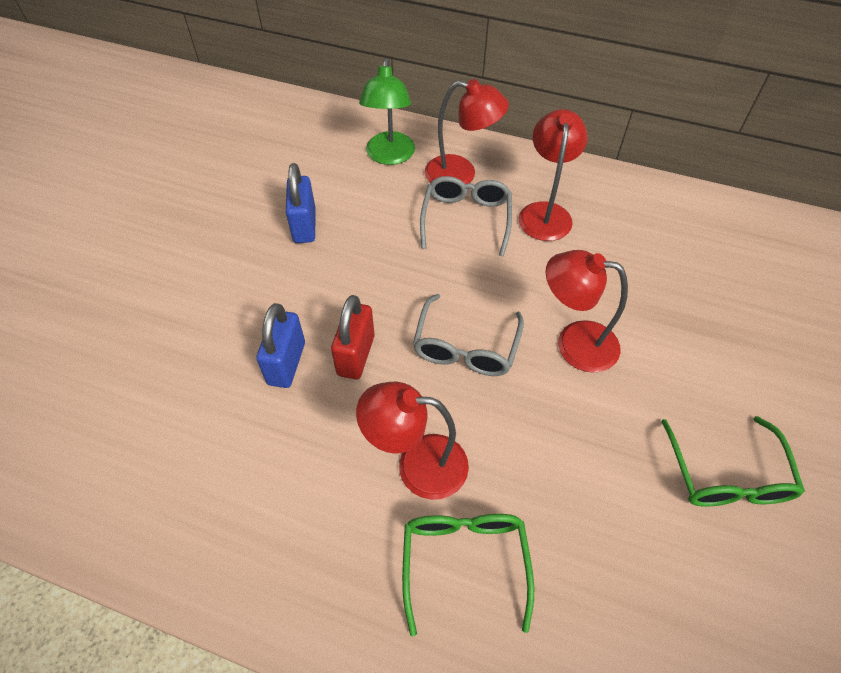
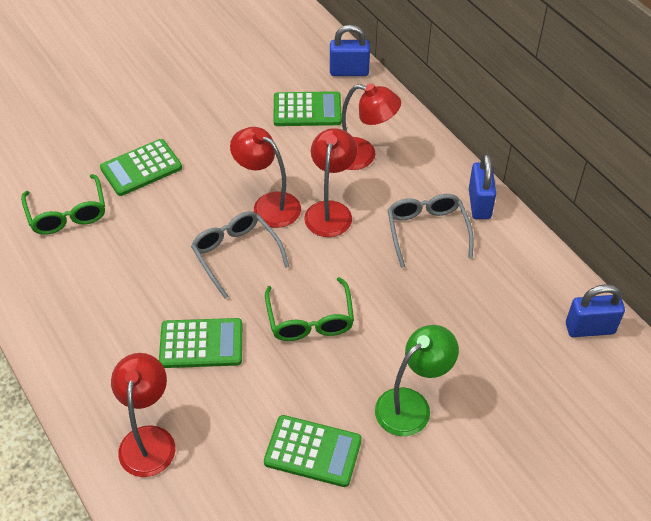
blue padlock: 2 -> 3
green calculator: 0 -> 4
red padlock: 1 -> 0

